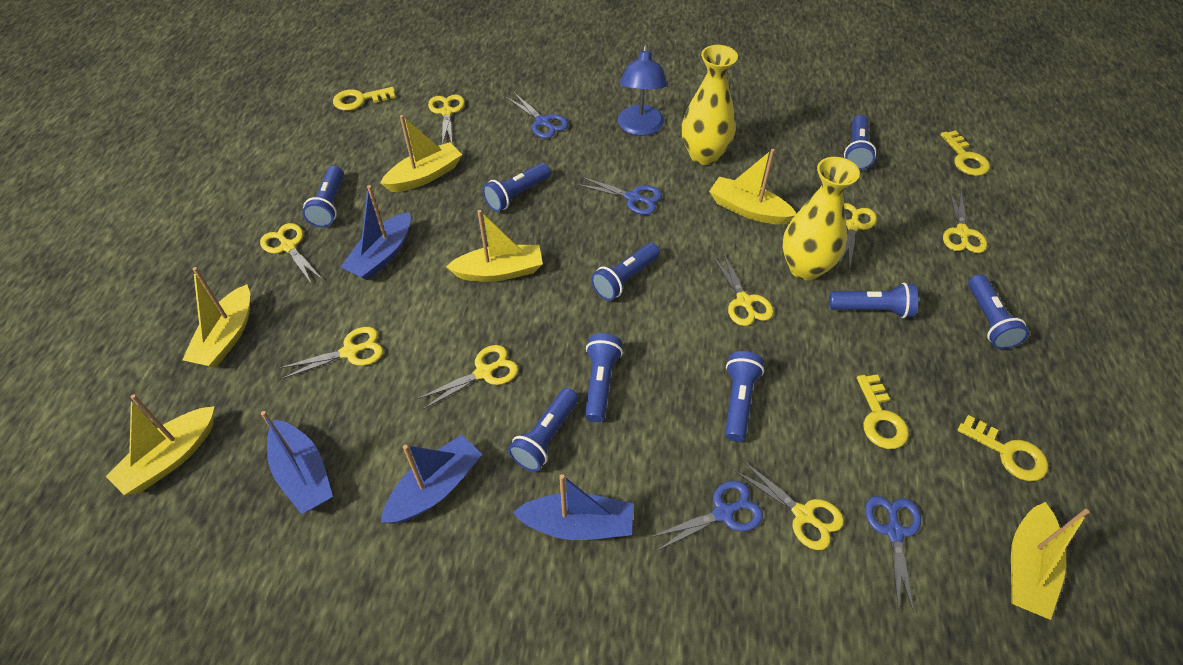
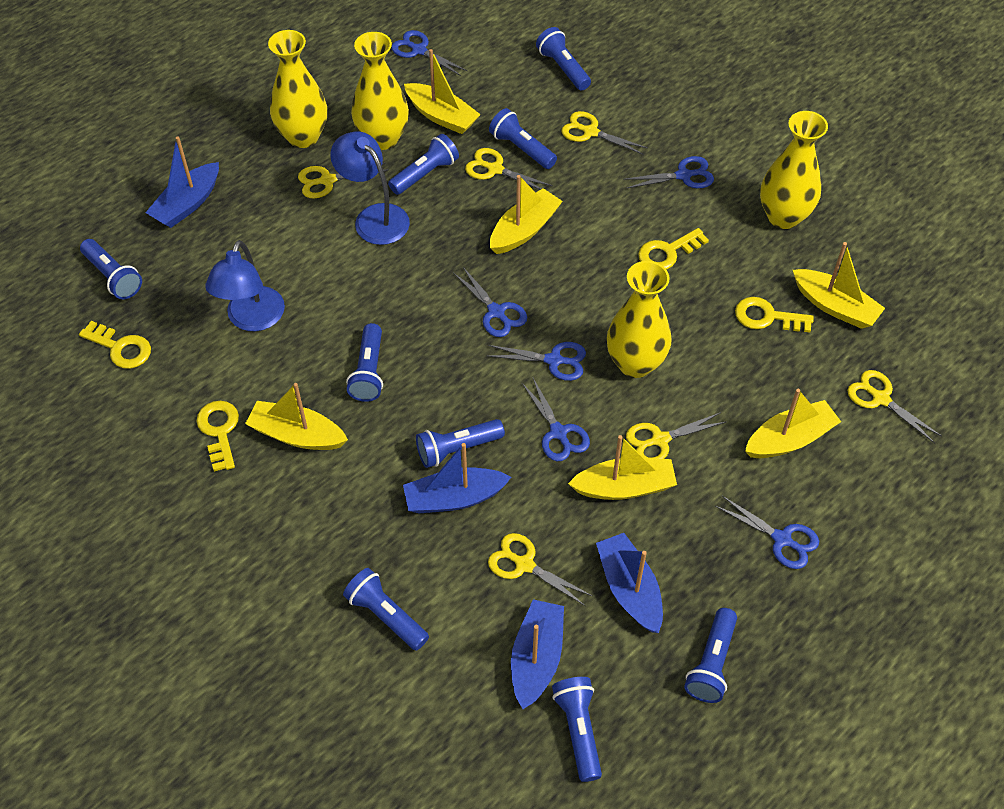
blue lamp: 1 -> 2
blue scissors: 4 -> 6
yellow scissors: 8 -> 6
yellow vase: 2 -> 4

